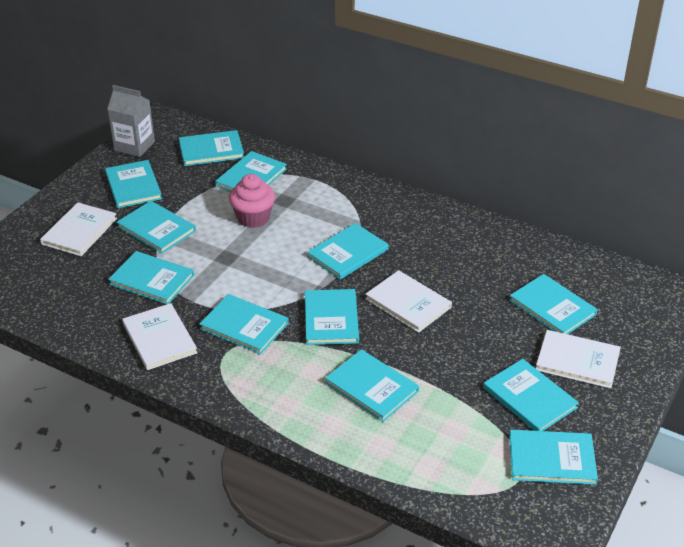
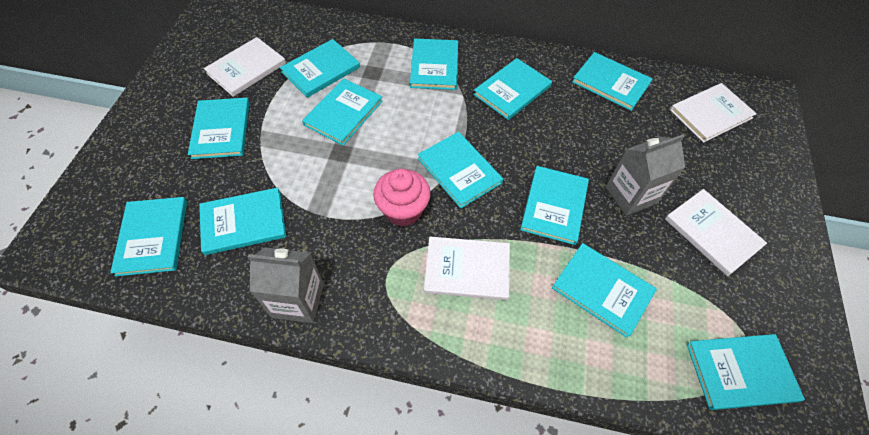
grey carton: 1 -> 2

